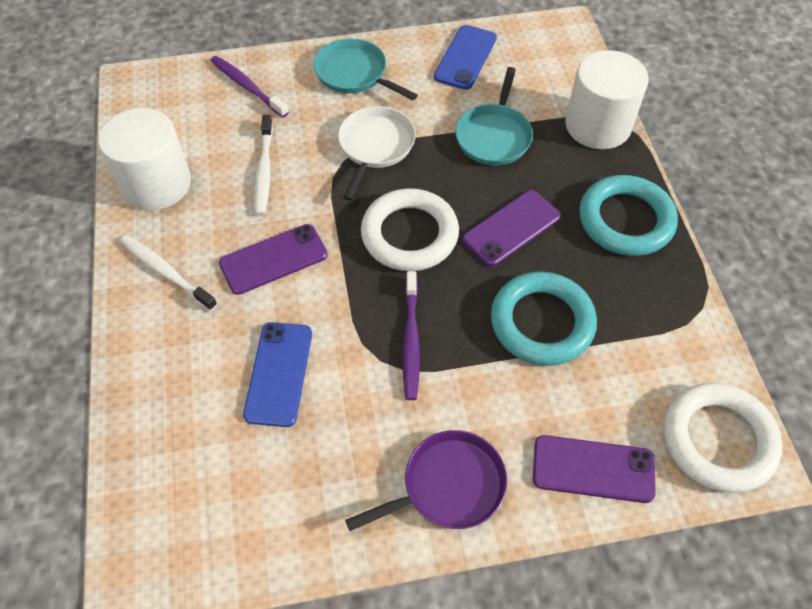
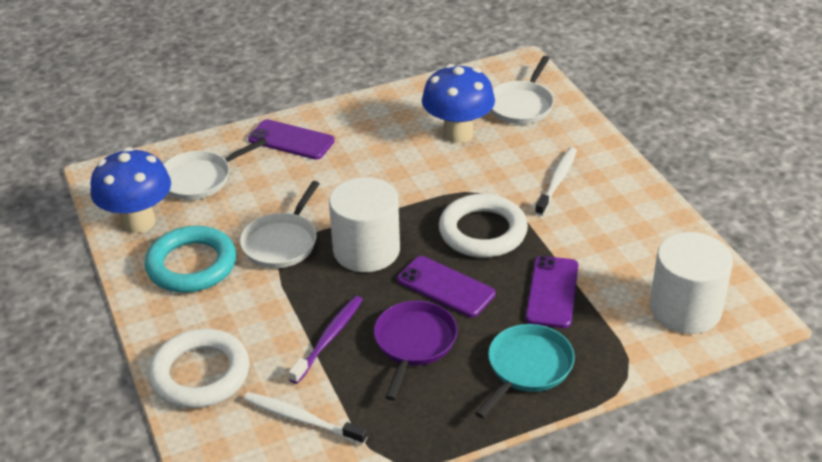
blue mushroom: 0 -> 2
blue phone: 2 -> 0
purple toothbrush: 2 -> 1
turquoise pan: 2 -> 1
turquoise ring: 2 -> 1
white pan: 1 -> 3

